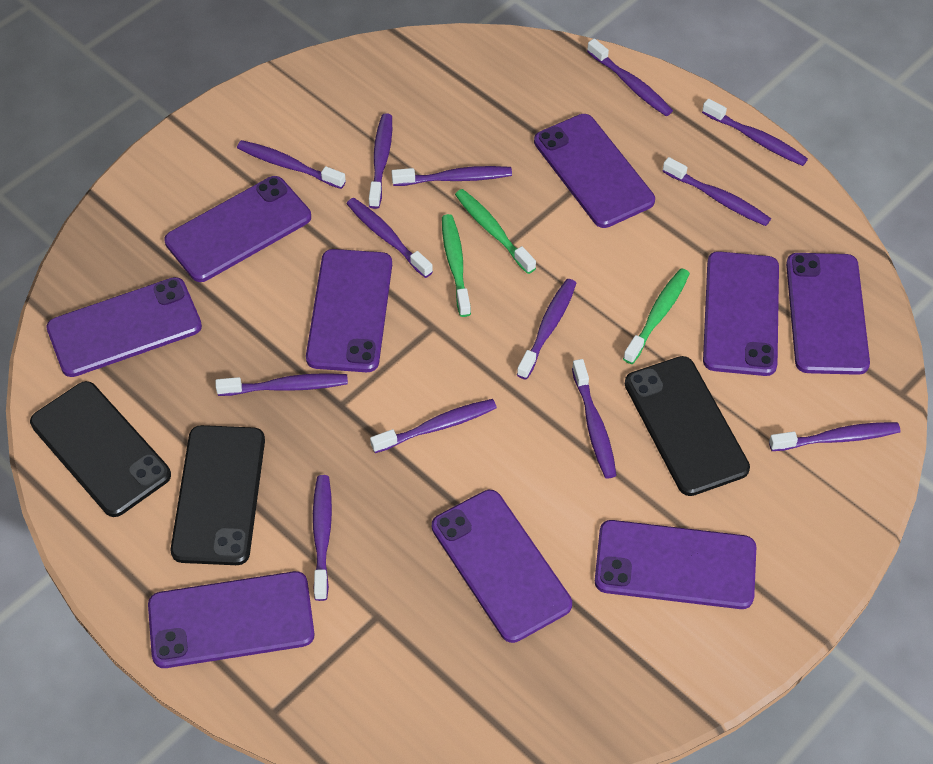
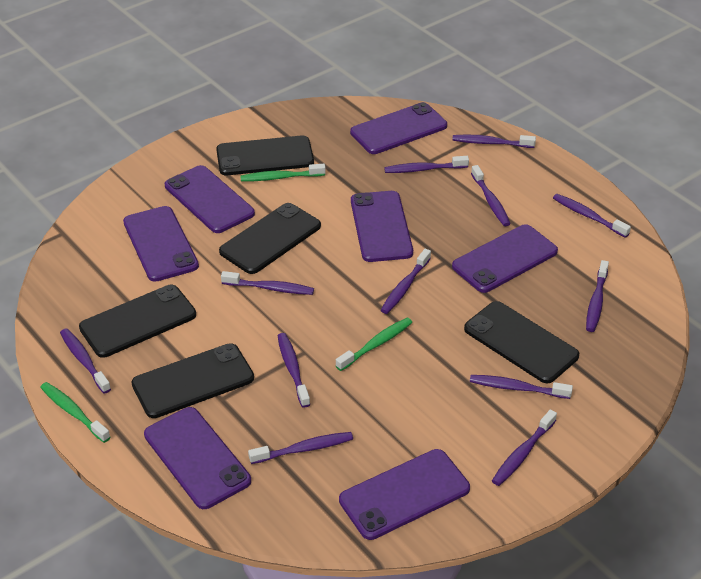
black phone: 3 -> 5
purple phone: 9 -> 7
purple toothbrush: 13 -> 12

